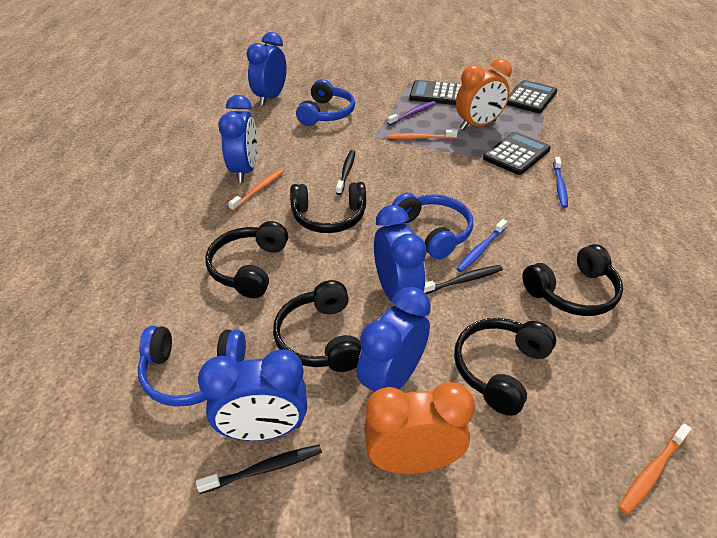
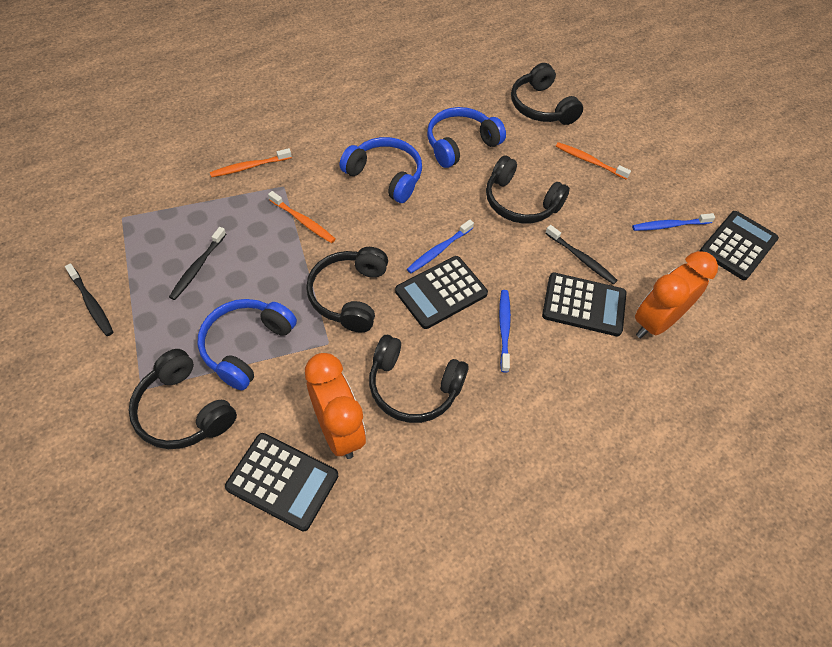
black calculator: 3 -> 4
blue clock: 5 -> 0
blue toothbrush: 2 -> 3
purple toothbrush: 1 -> 0

